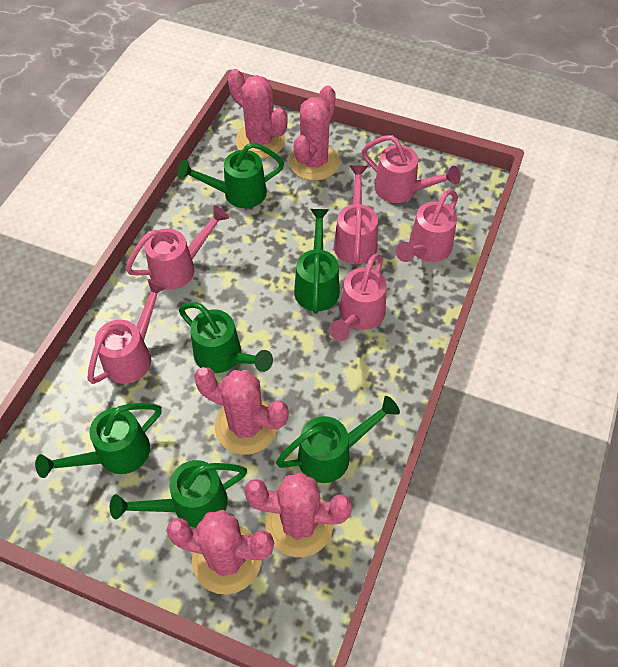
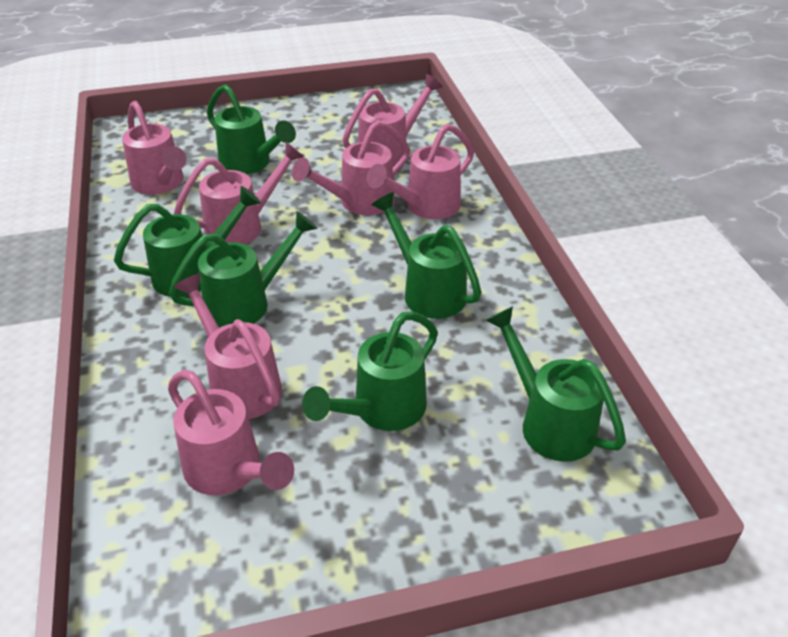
pink cactus: 5 -> 0
pink watering can: 6 -> 7

